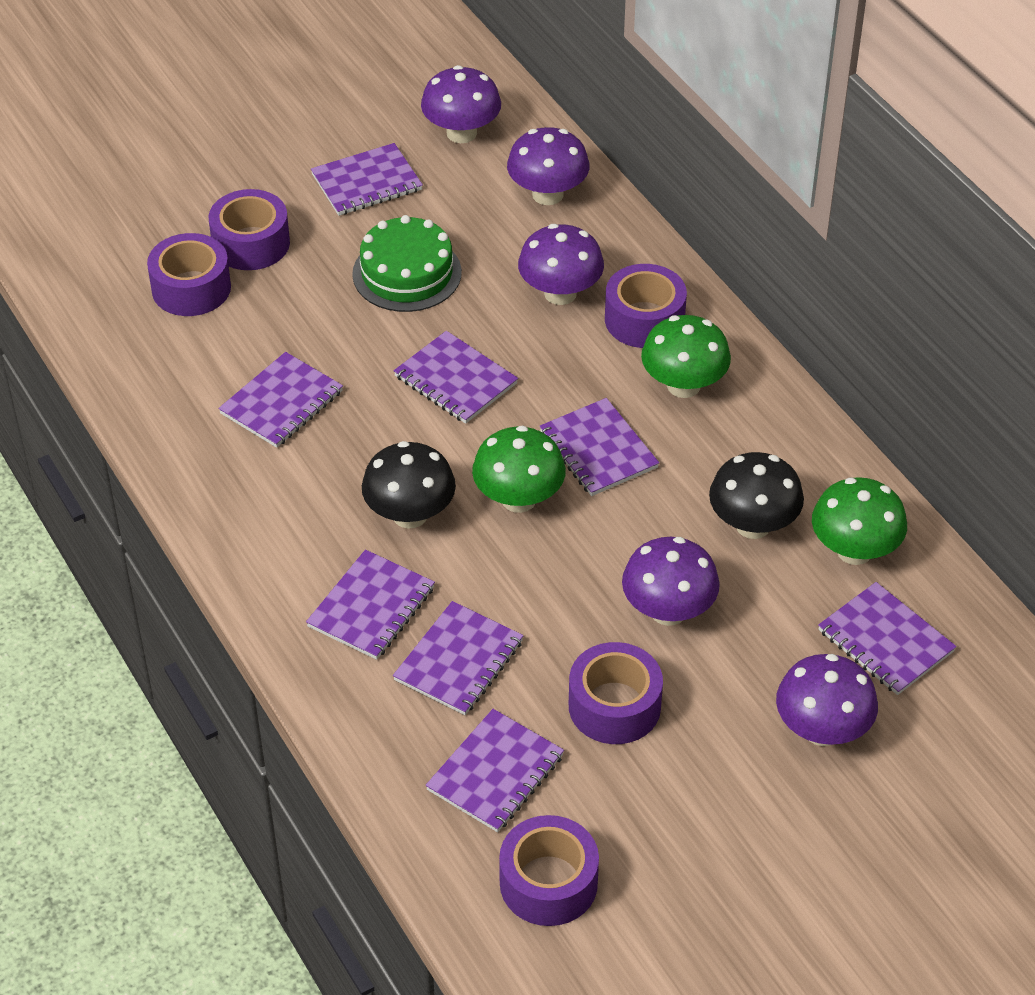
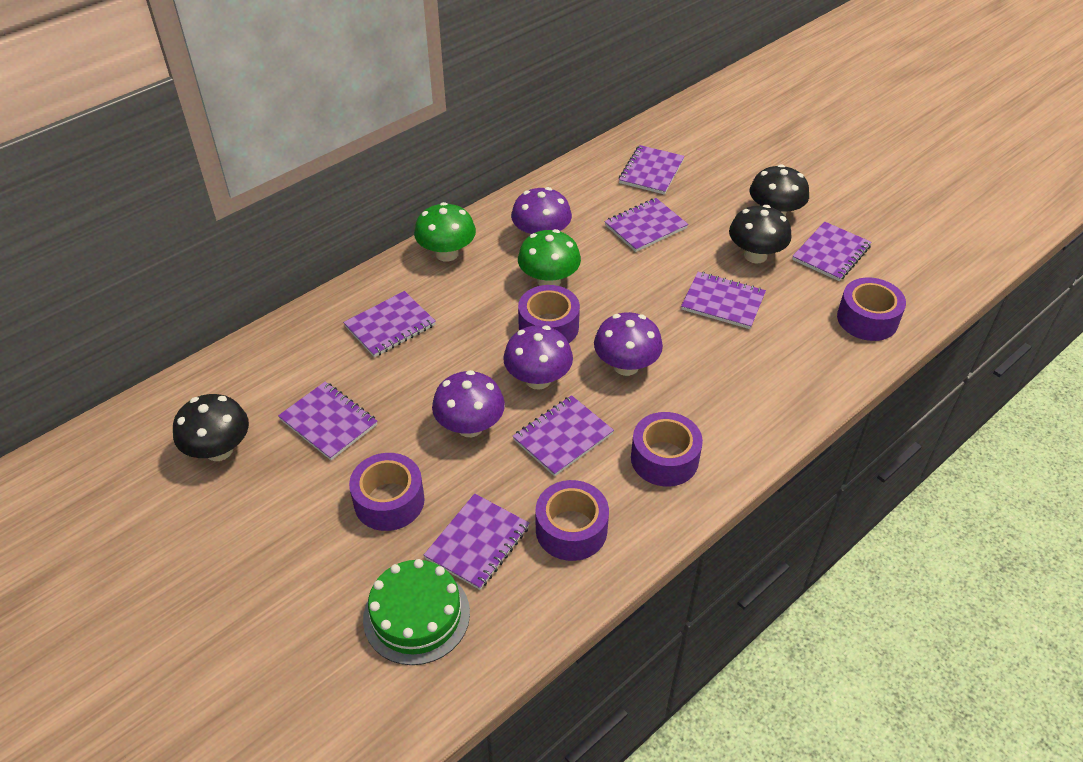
black mushroom: 2 -> 3
green mushroom: 3 -> 2
purple mushroom: 5 -> 4

